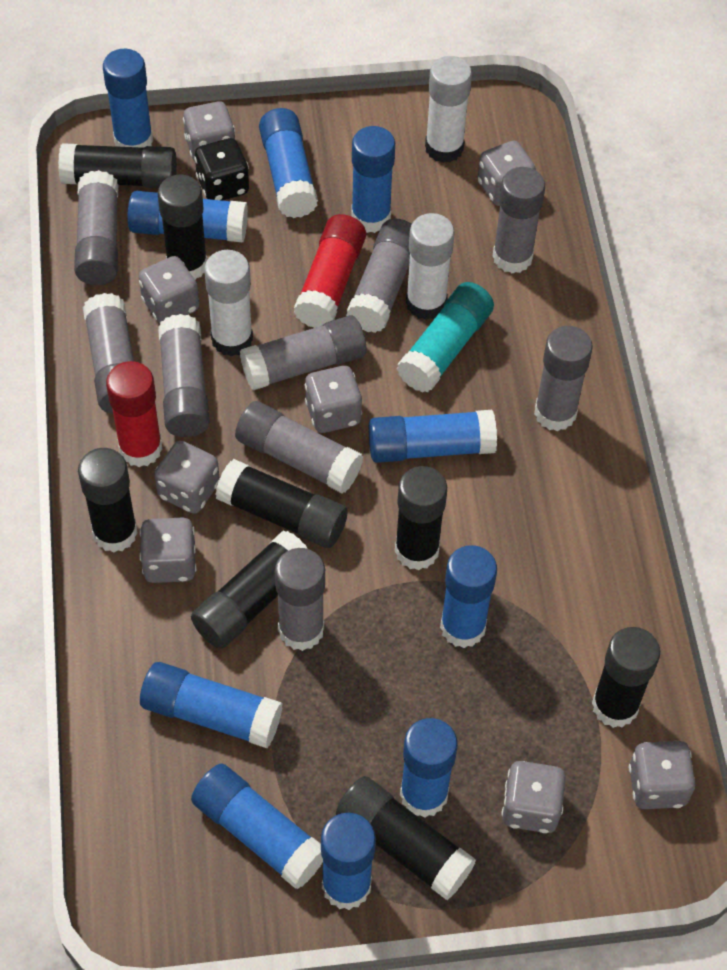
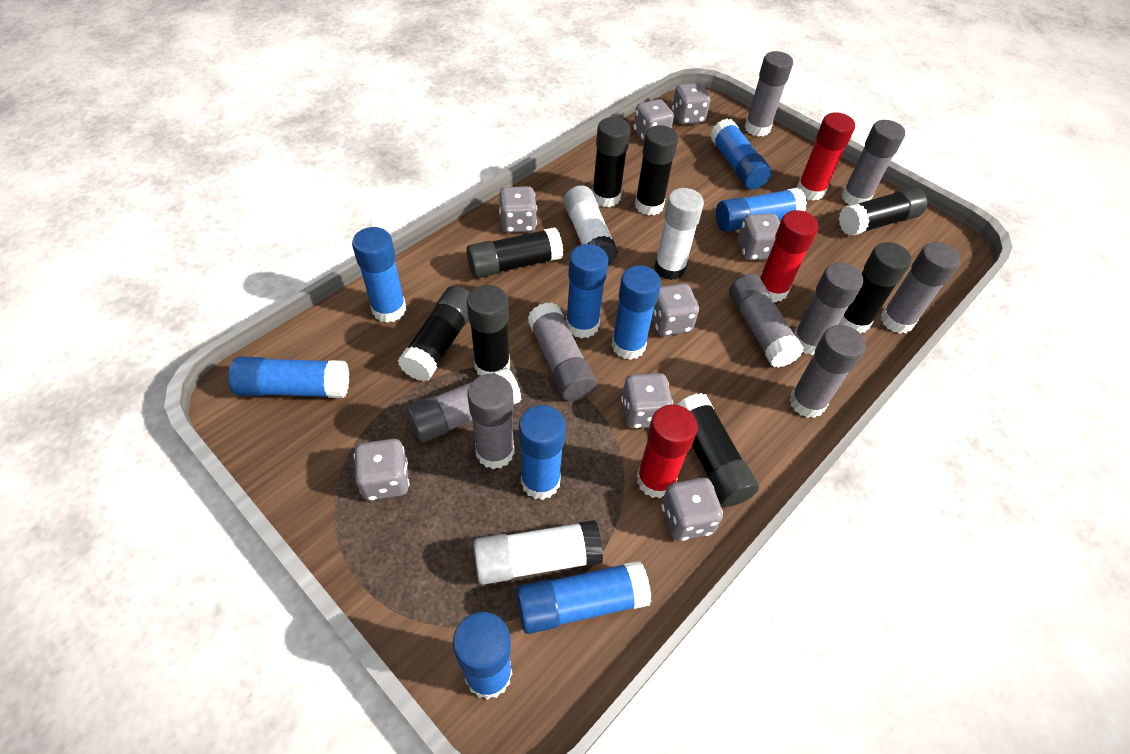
black dice: 1 -> 0
blue glue stick: 10 -> 9
red glue stick: 2 -> 3
turquoise glue stick: 1 -> 0

